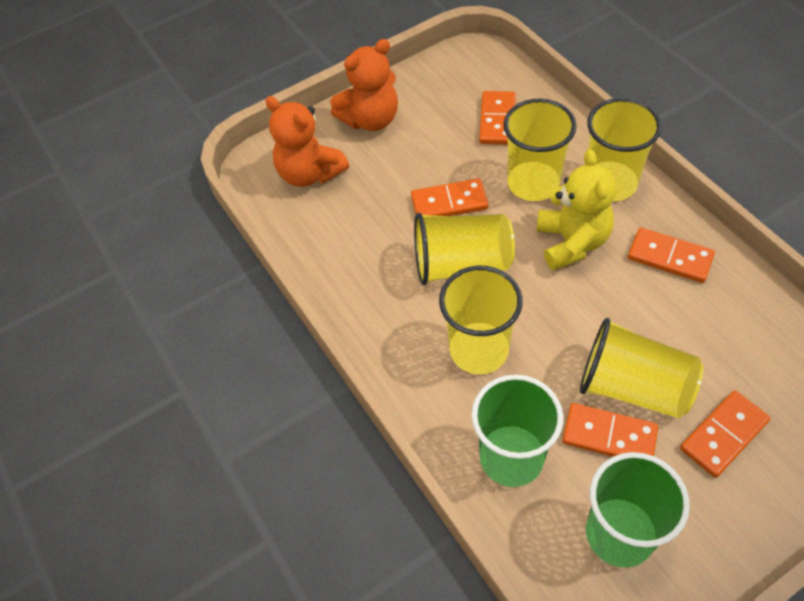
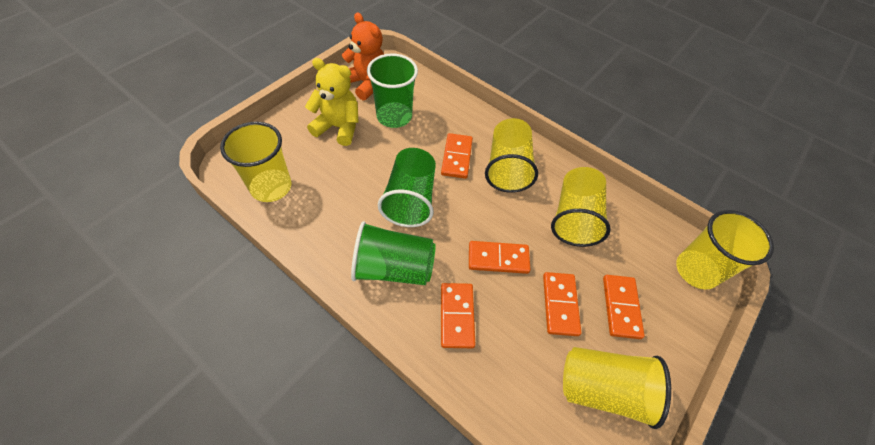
green cup: 2 -> 3
orange teddy bear: 2 -> 1

